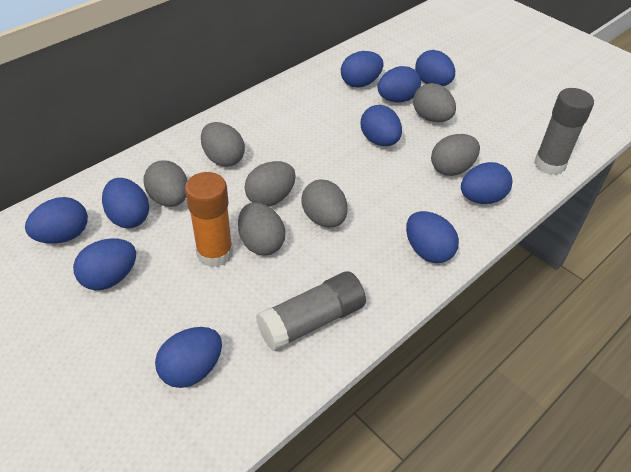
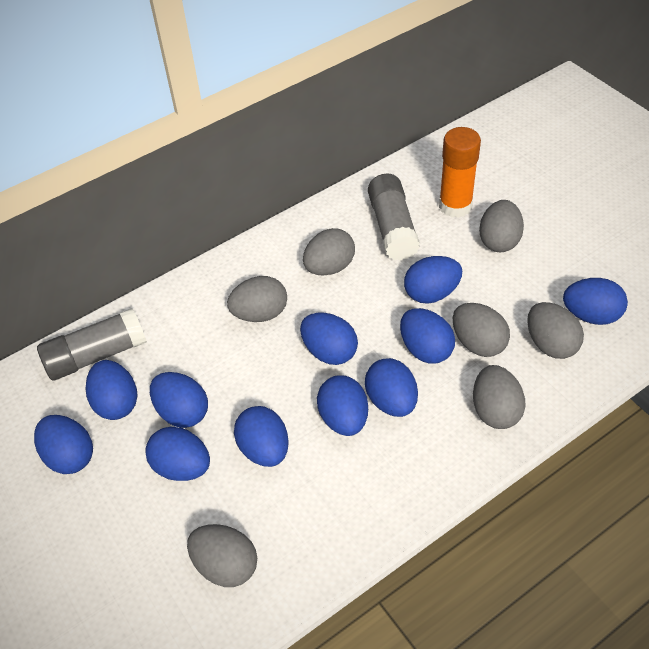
blue egg: 10 -> 11

